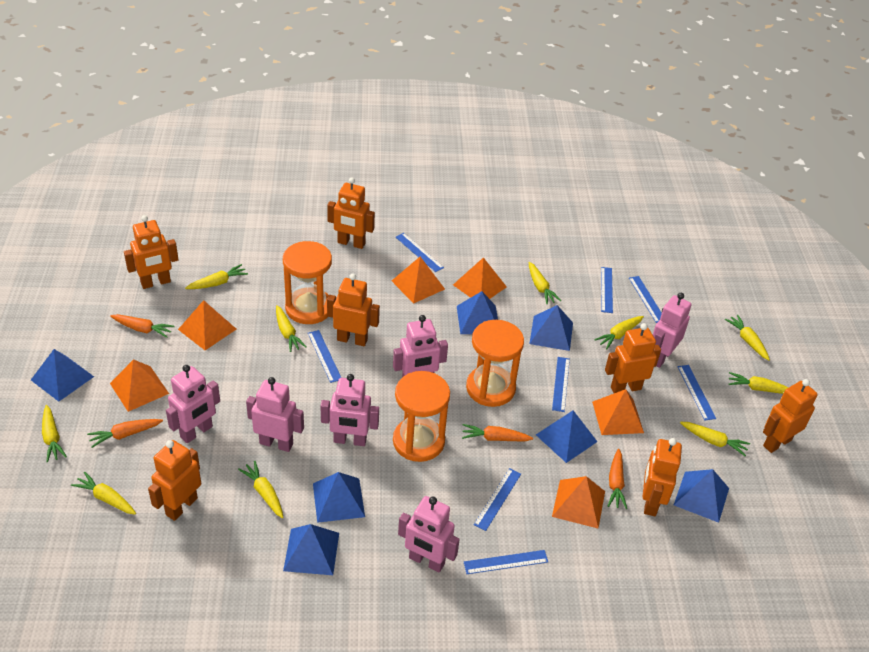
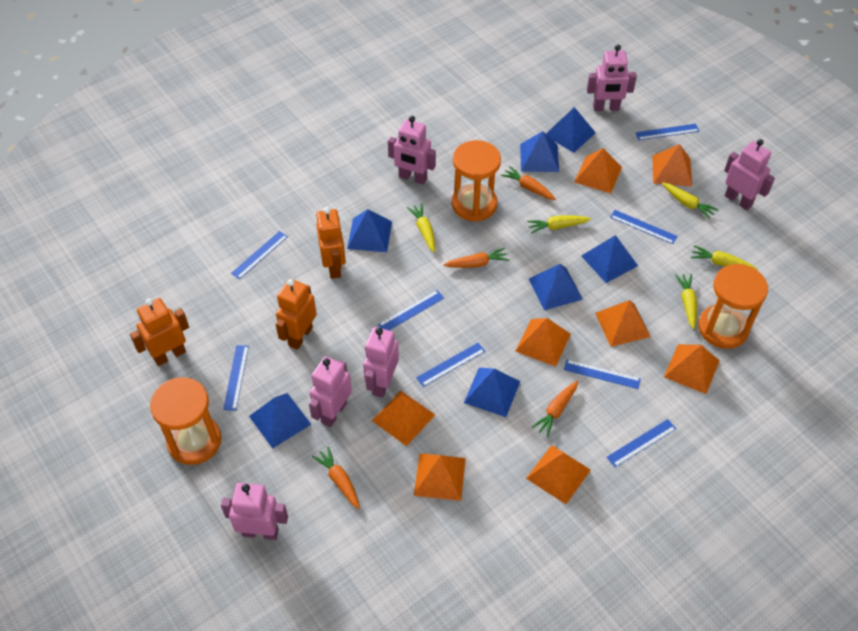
orange pyramid: 6 -> 8
orange robot: 7 -> 3
yellow carrot: 10 -> 5

